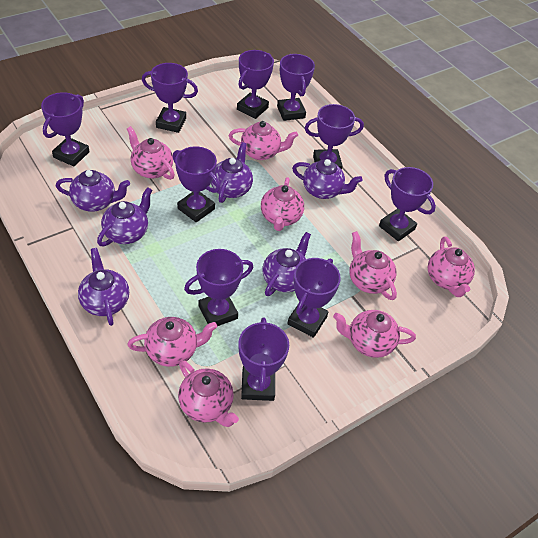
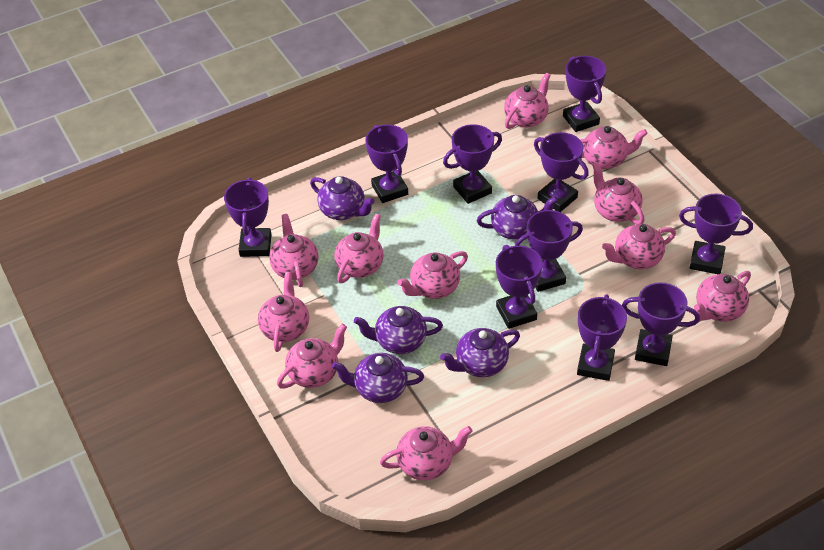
pink teapot: 8 -> 11
purple teapot: 6 -> 5

